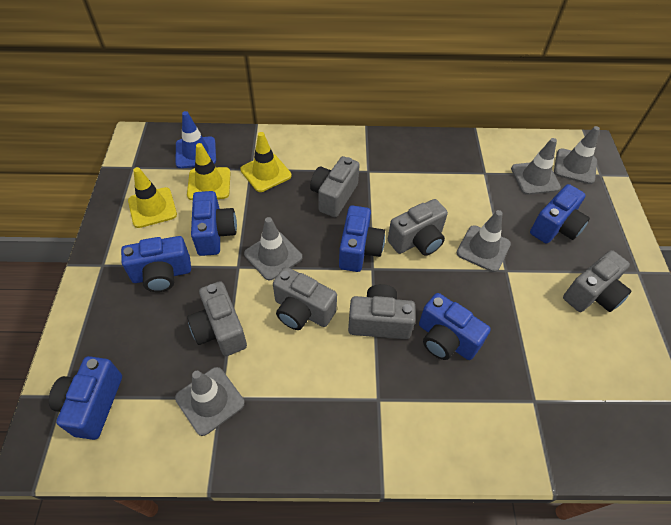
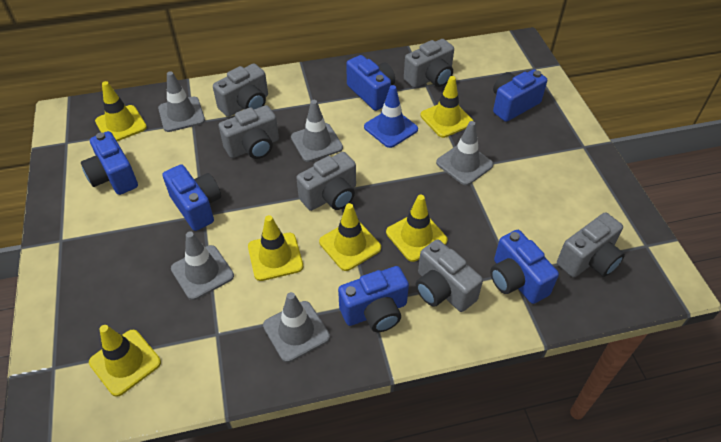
yellow traffic cone: 3 -> 6

